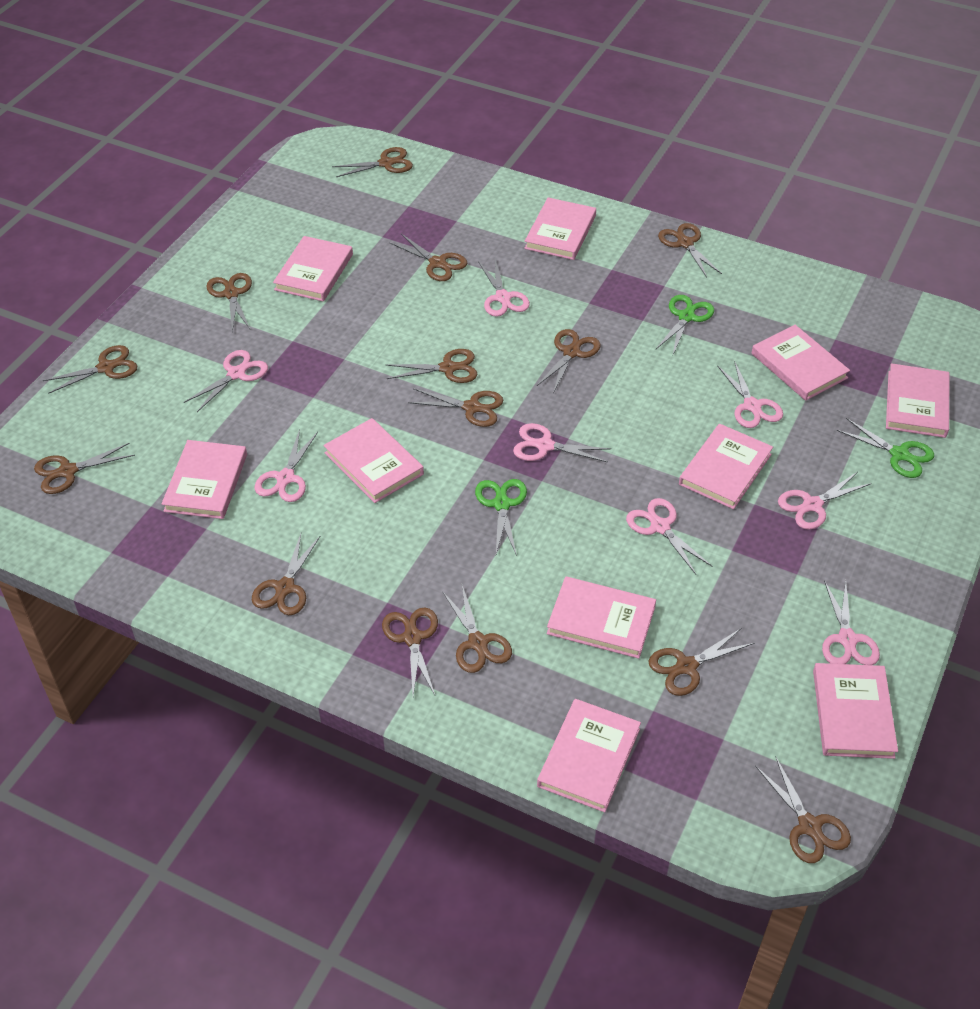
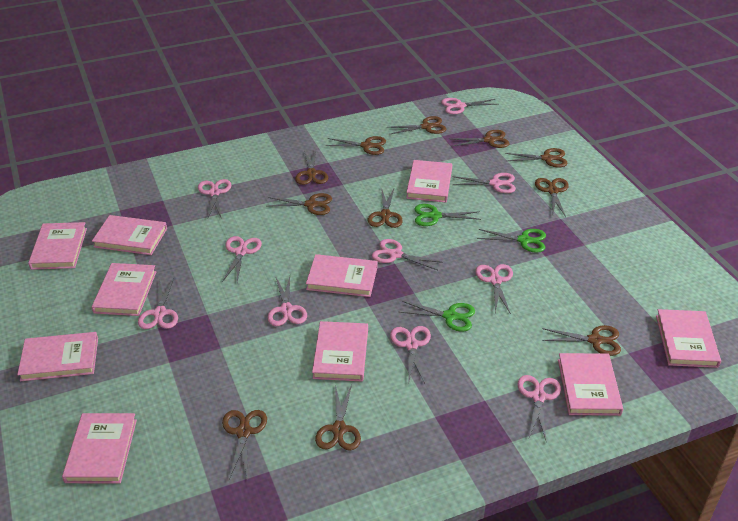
brown scissors: 14 -> 11
pink scissors: 8 -> 10

